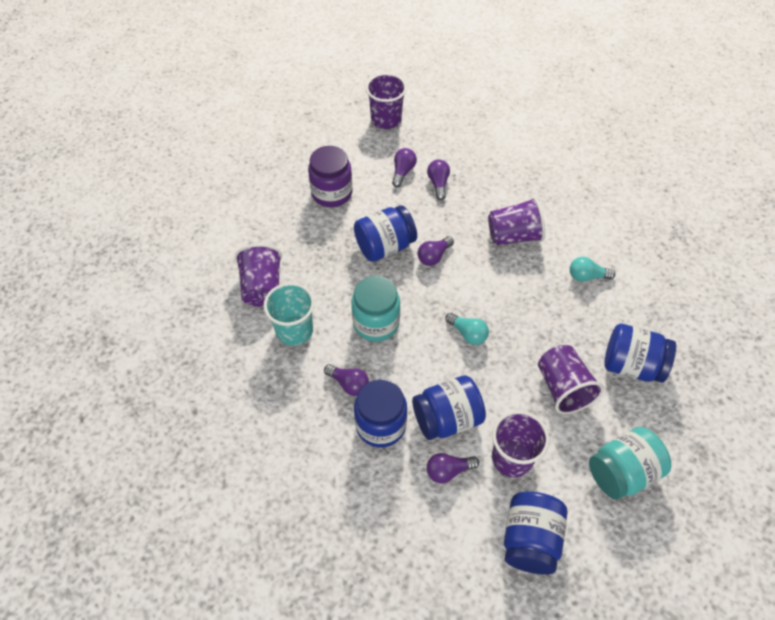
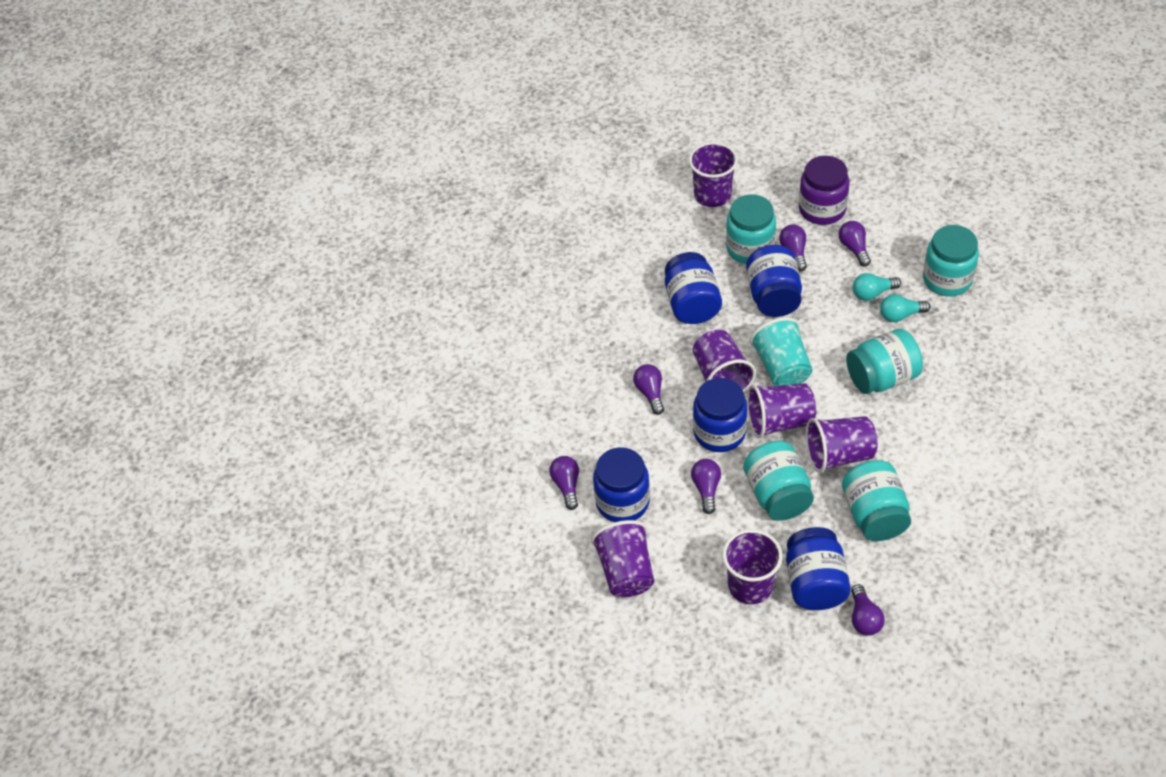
purple cup: 5 -> 6
purple light bulb: 5 -> 6
turquoise jar: 2 -> 5

